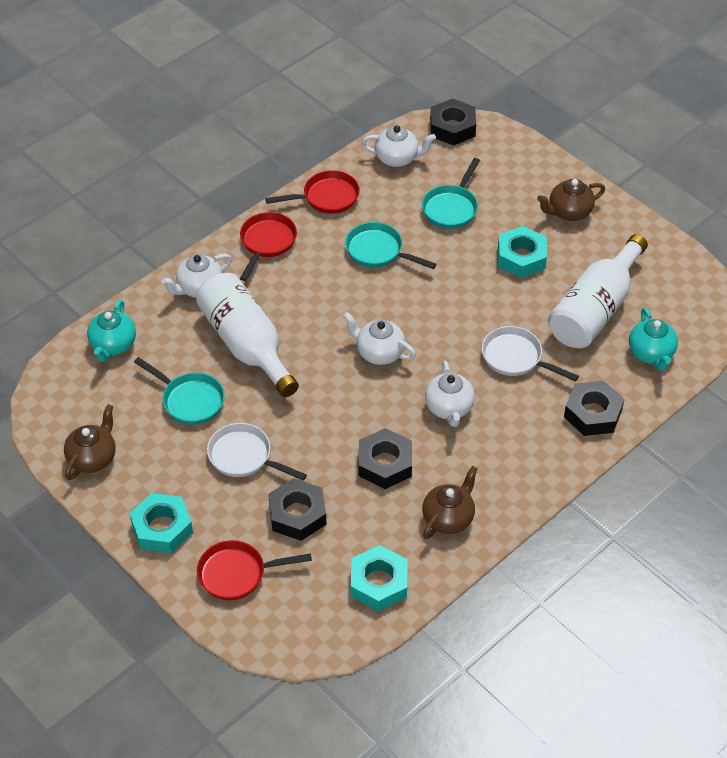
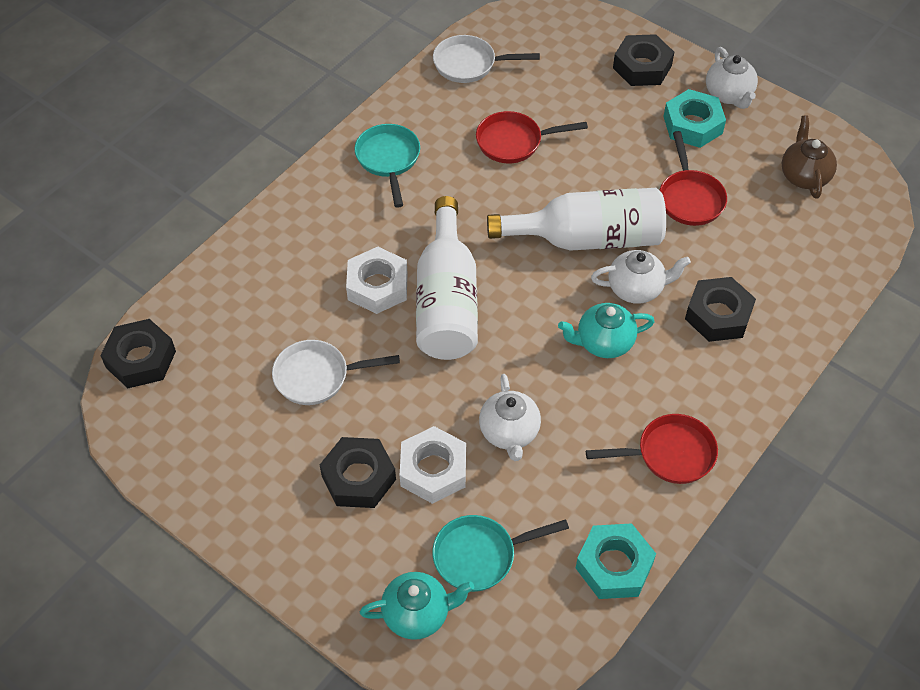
brown teapot: 3 -> 1
turquoise nut: 3 -> 2
turquoise pan: 3 -> 2
white nut: 0 -> 2
white teapot: 4 -> 3

